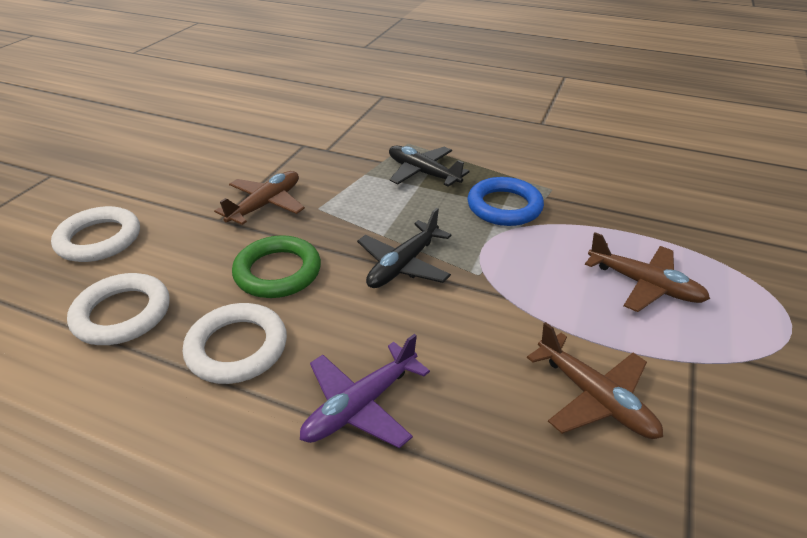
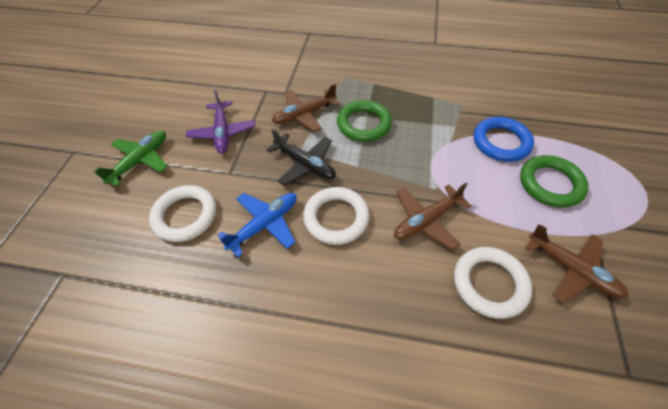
black plane: 2 -> 1
blue plane: 0 -> 1
green plane: 0 -> 1
green ring: 1 -> 2

